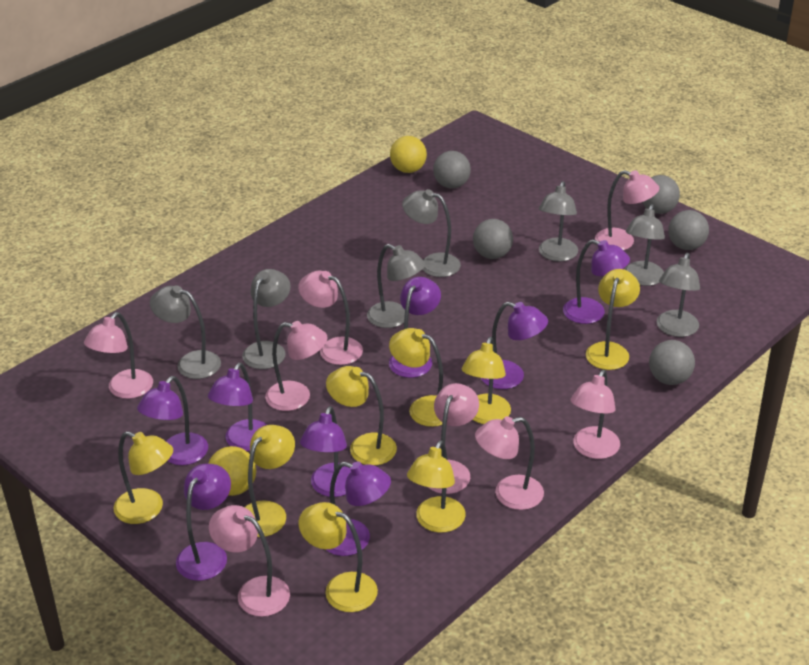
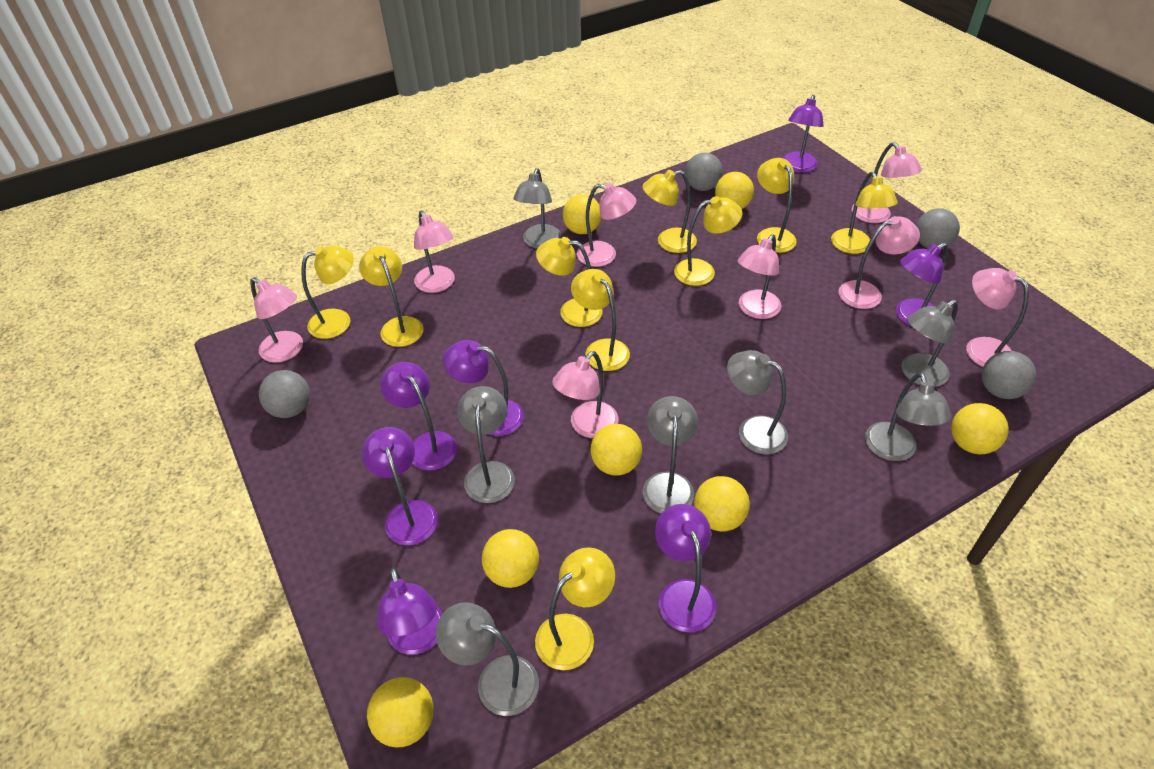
grey ball: 5 -> 4
purple lamp: 8 -> 7
yellow ball: 2 -> 7
yellow lamp: 8 -> 9

